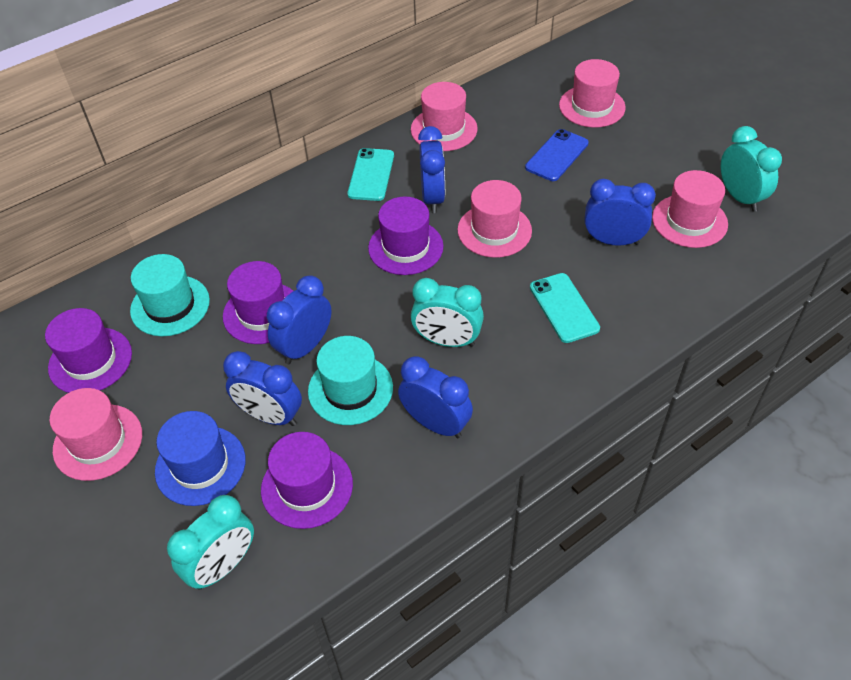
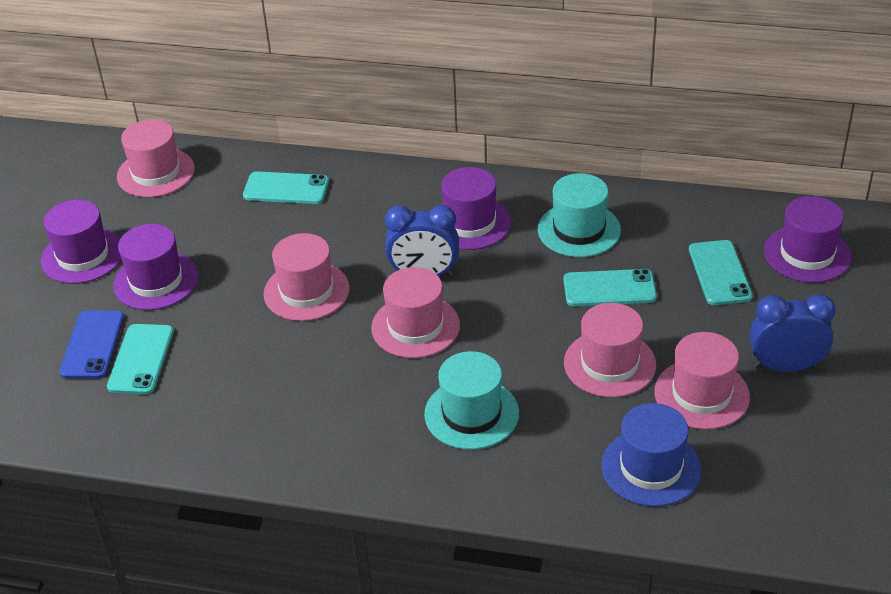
blue clock: 5 -> 2
turquoise clock: 3 -> 0
turquoise phone: 2 -> 4

